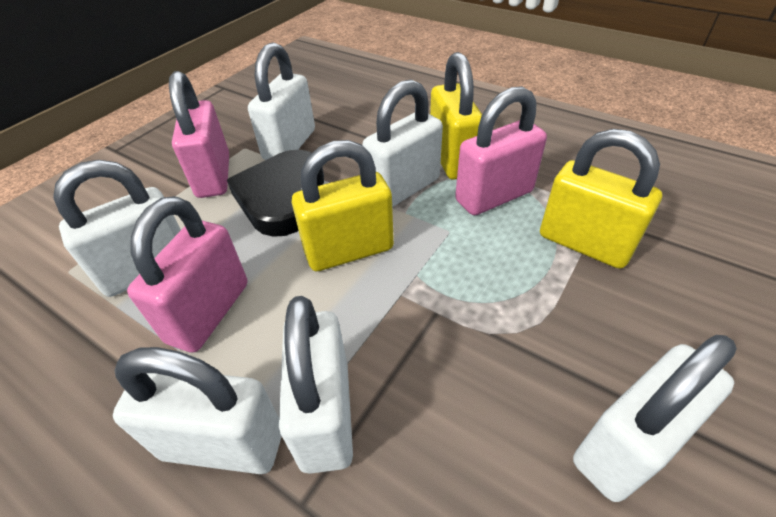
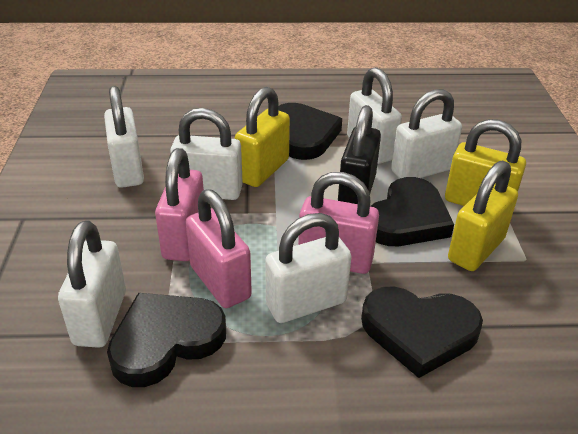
black heart: 1 -> 4
black padlock: 0 -> 1

